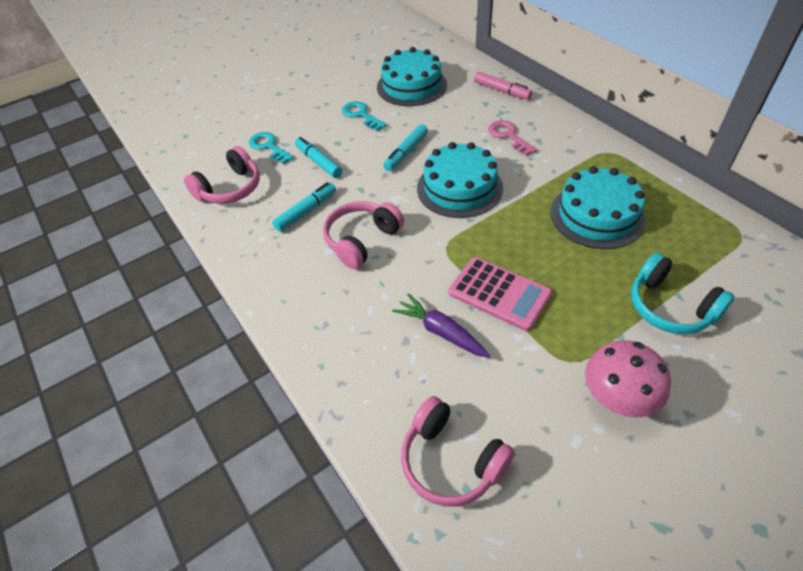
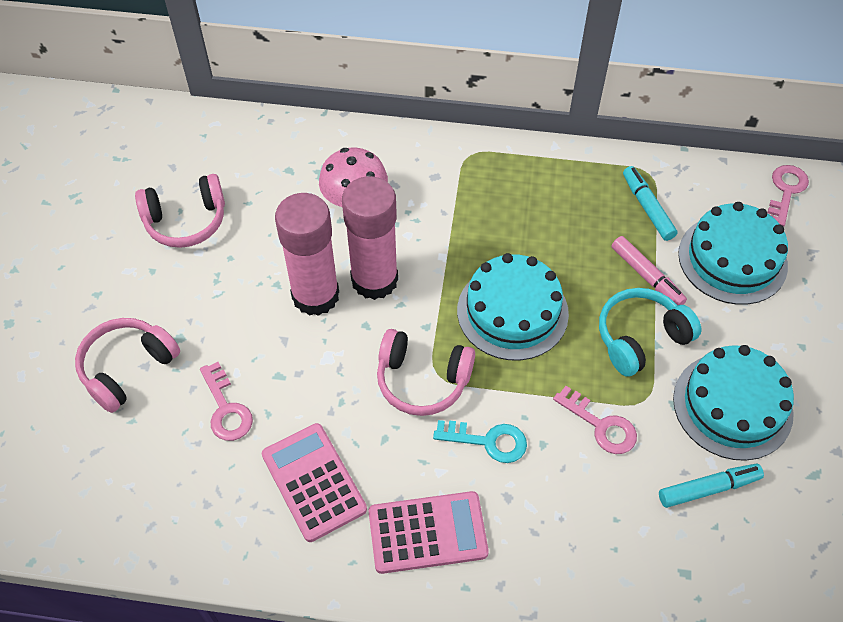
pink calculator: 1 -> 2
pink glue stick: 0 -> 2
pink key: 1 -> 3
purple carrot: 1 -> 0
turquoise key: 2 -> 1
turquoise marker: 3 -> 2

